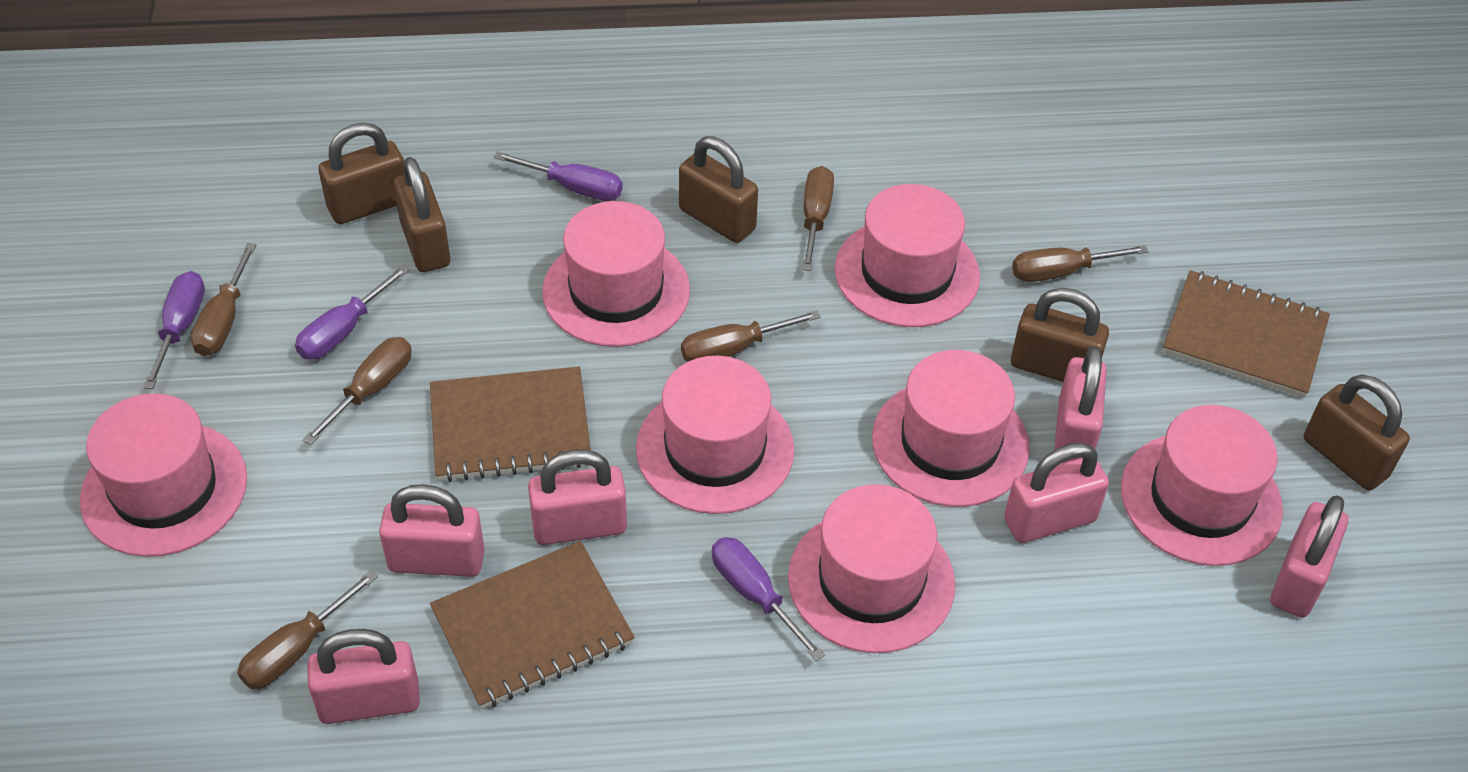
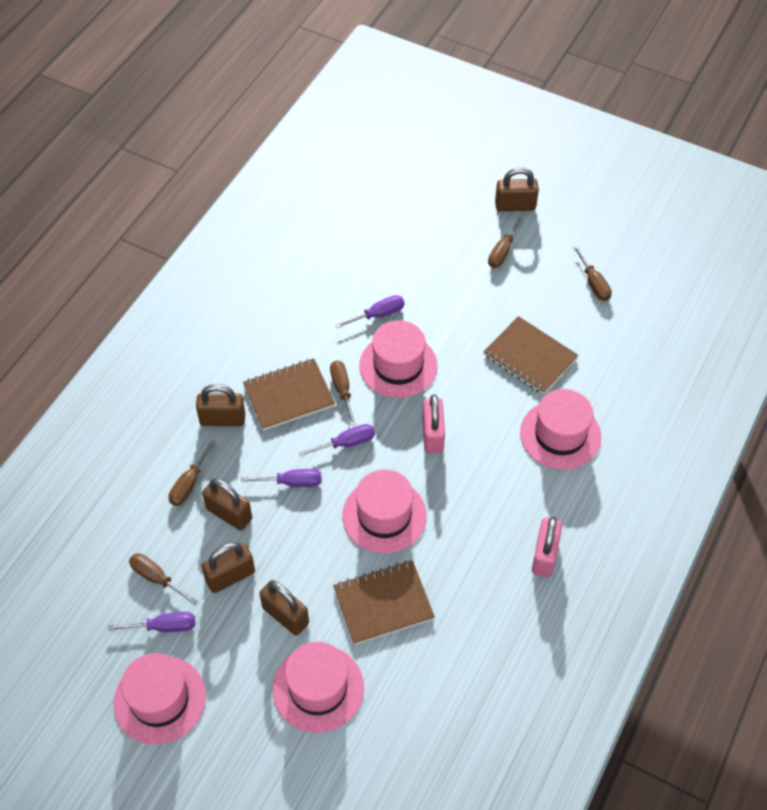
brown screwdriver: 6 -> 5
pink hat: 7 -> 5
pink padlock: 6 -> 2

